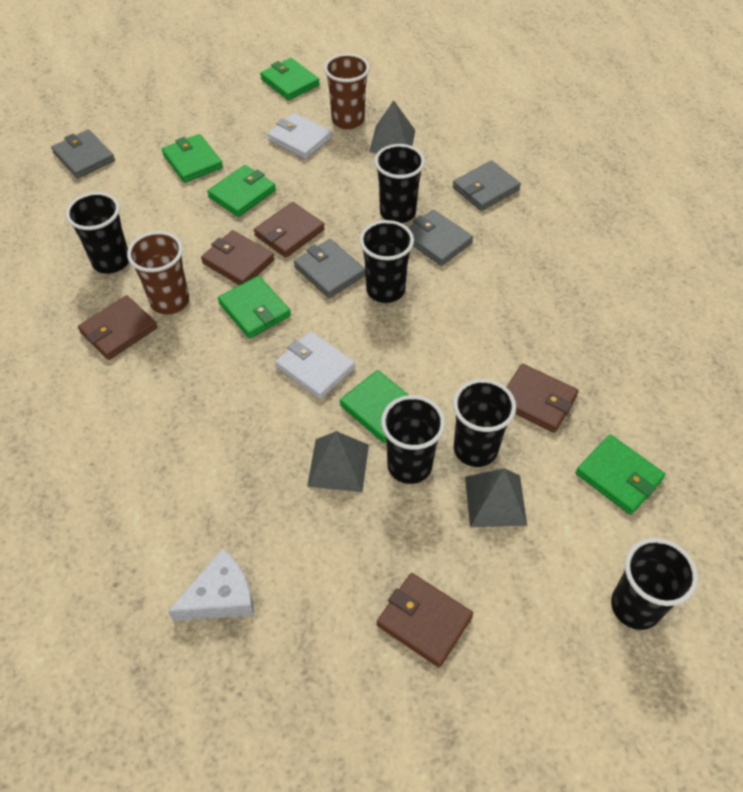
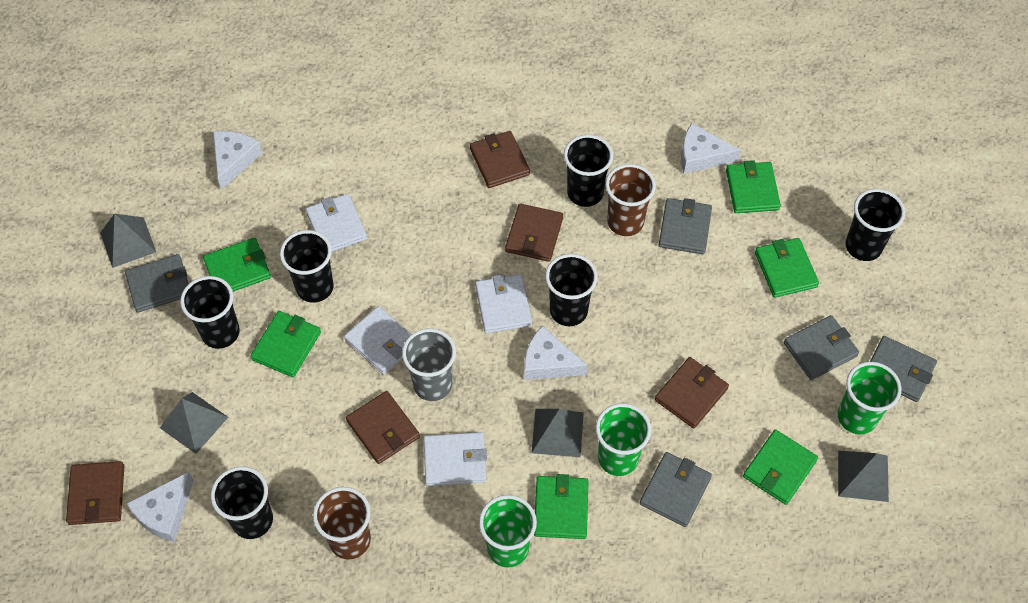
green cup: 0 -> 3
grey cup: 0 -> 1
grey pyramid: 3 -> 4
grey wallet: 4 -> 5
white cheese: 1 -> 4
white wallet: 2 -> 4

